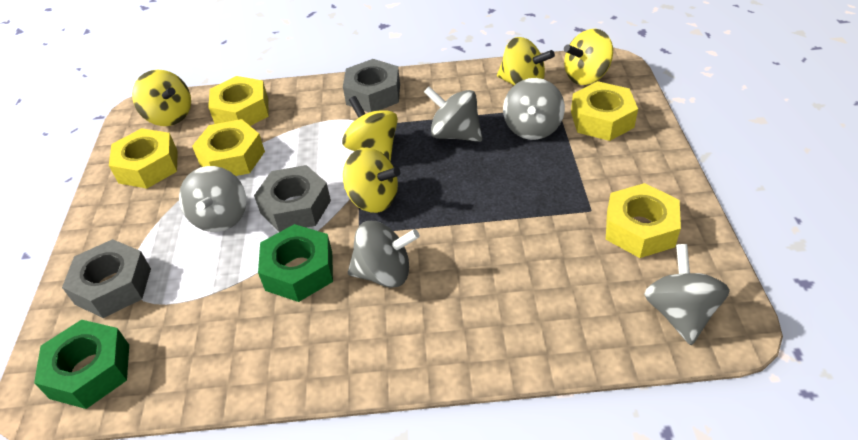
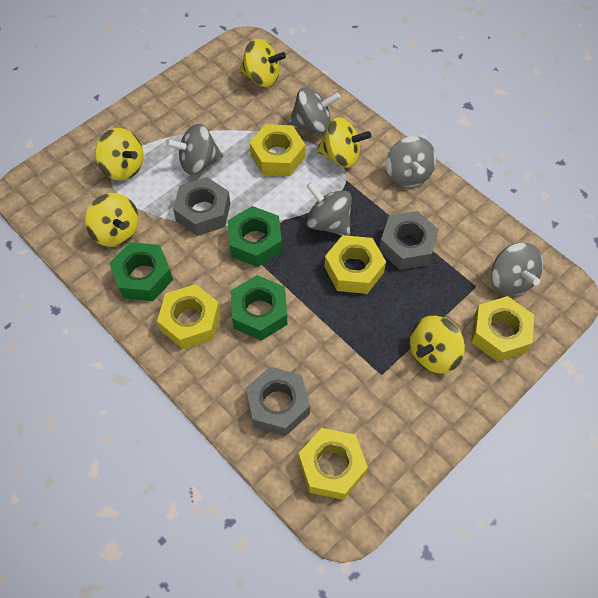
green nut: 2 -> 3

